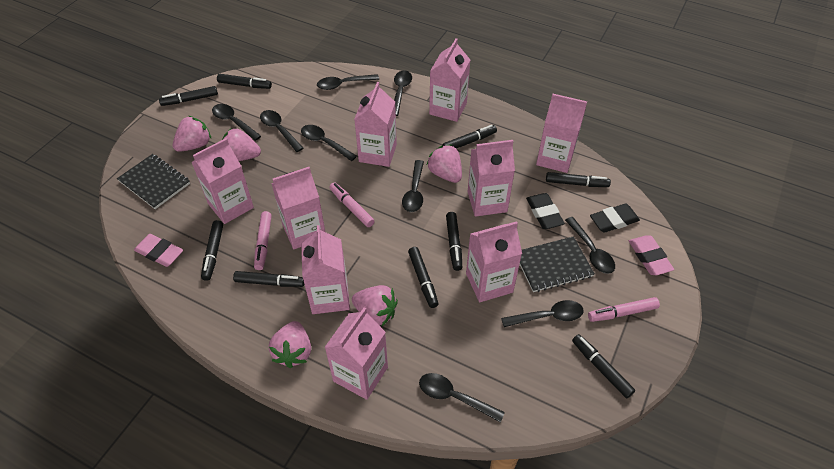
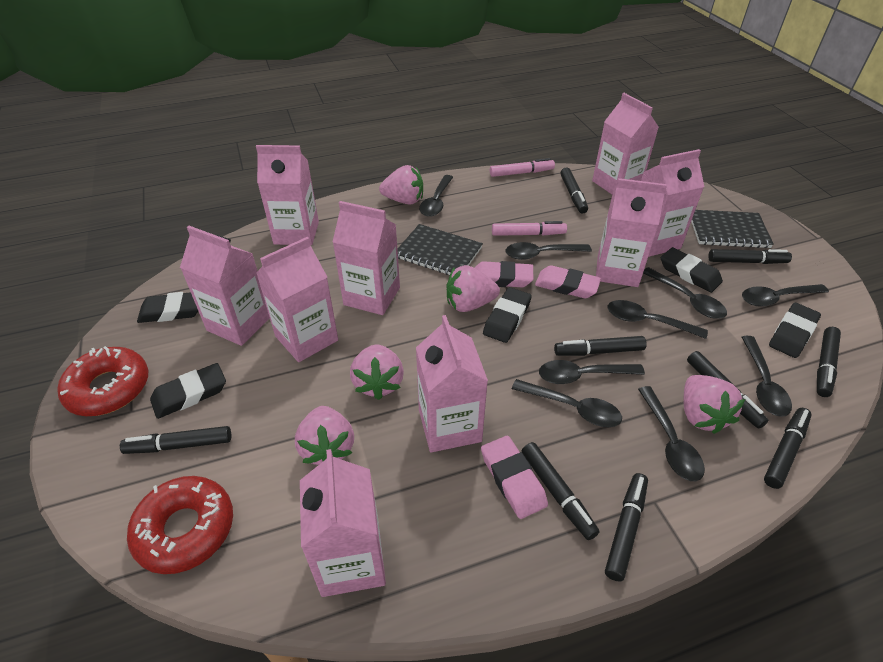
black eraser: 2 -> 5
pink eraser: 2 -> 3
pink marker: 3 -> 2
red donut: 0 -> 2

